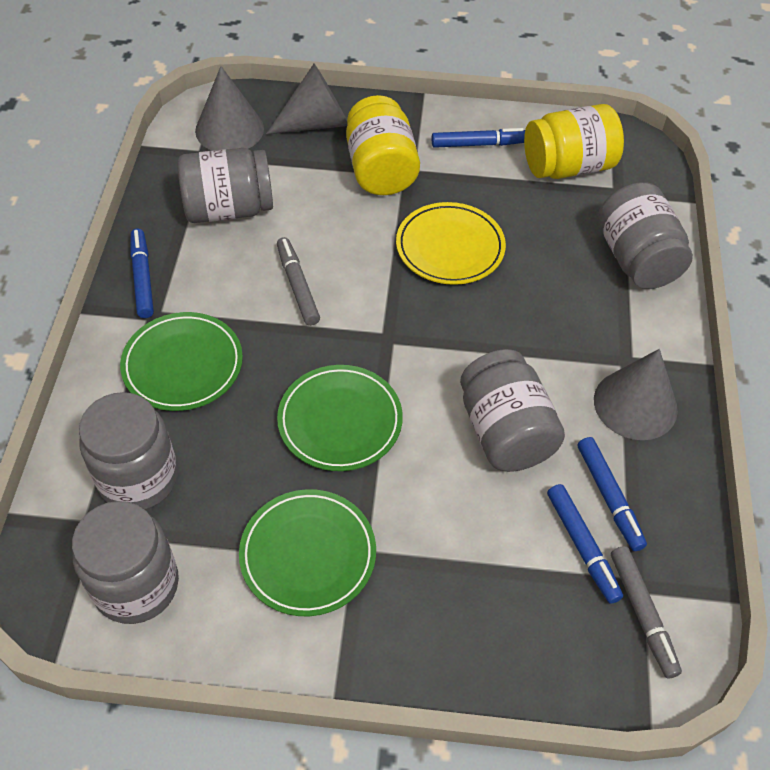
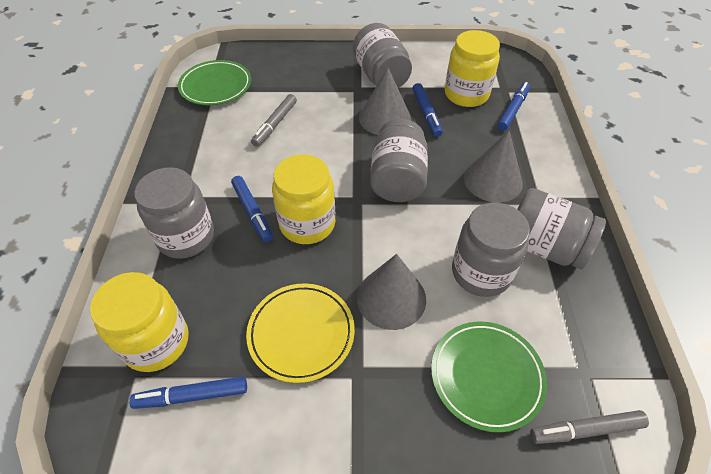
green plate: 3 -> 2
yellow jar: 2 -> 3

